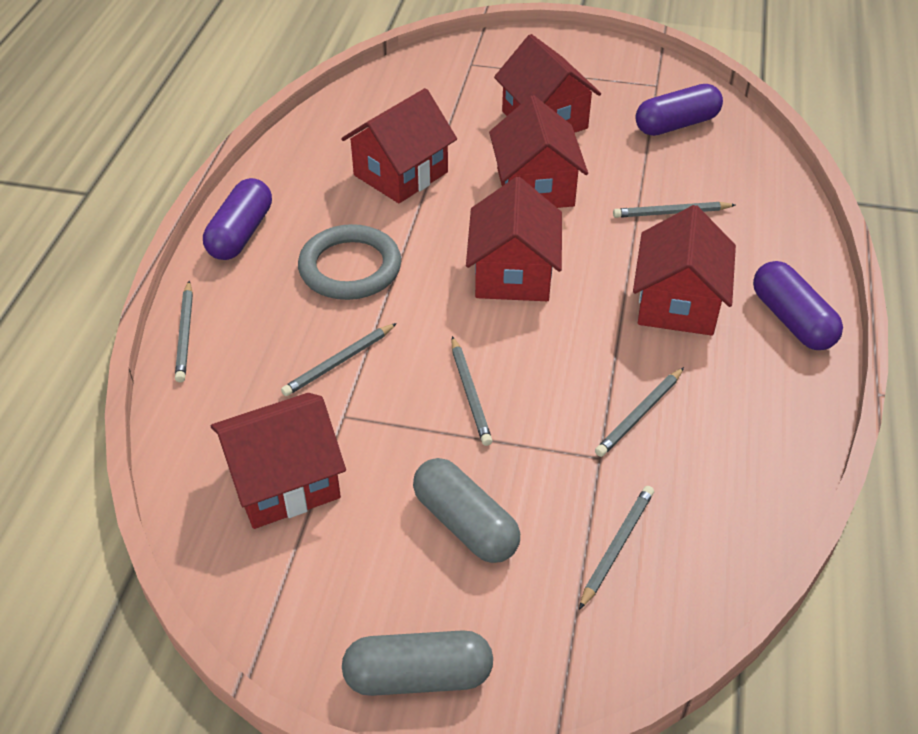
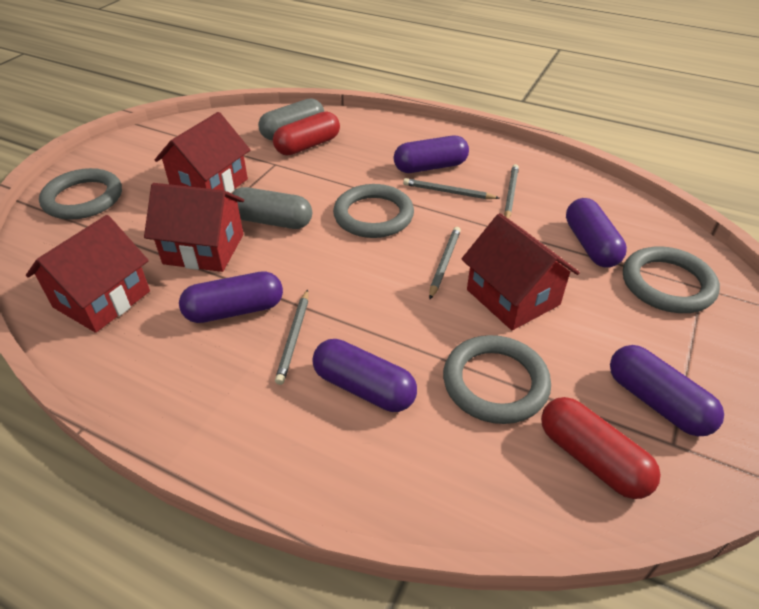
grey pencil: 6 -> 4
grey ring: 1 -> 4
purple capsule: 3 -> 5
red capsule: 0 -> 2
red house: 6 -> 4

